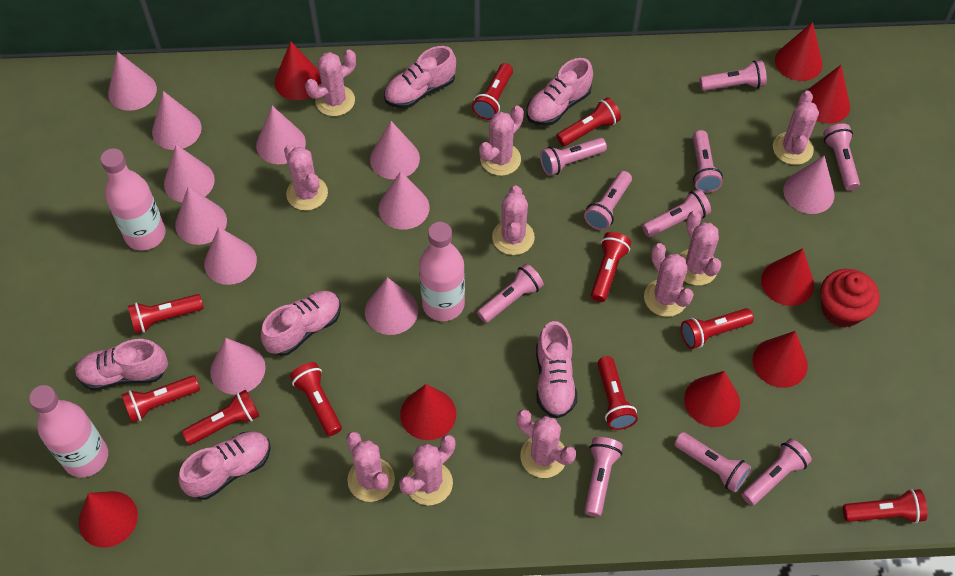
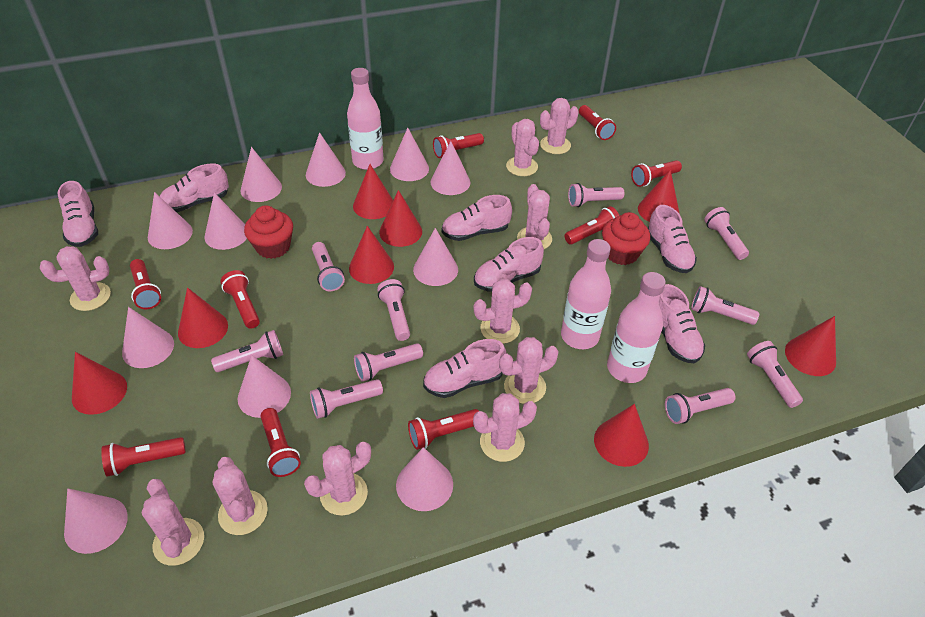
pink shoe: 6 -> 7
red cupcake: 1 -> 2
red flashlight: 10 -> 9

